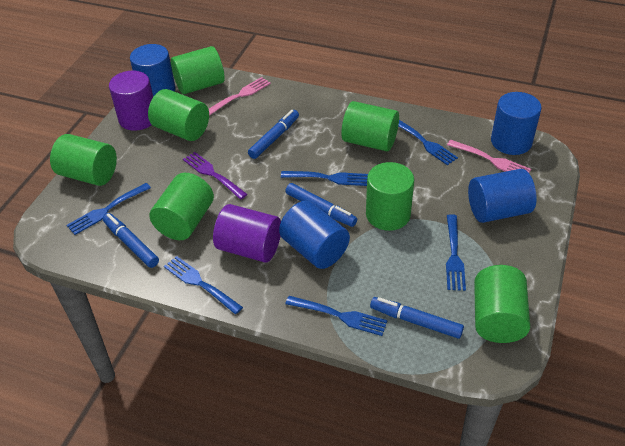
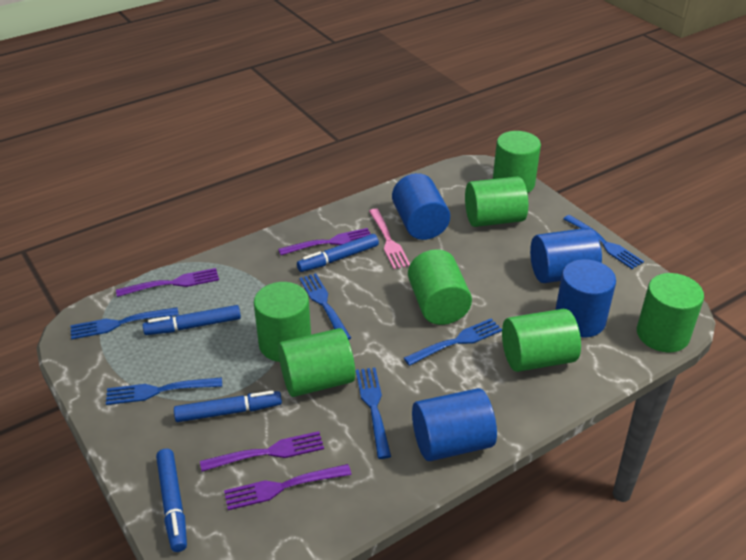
pink fork: 2 -> 1
purple cylinder: 2 -> 0
purple fork: 1 -> 4

